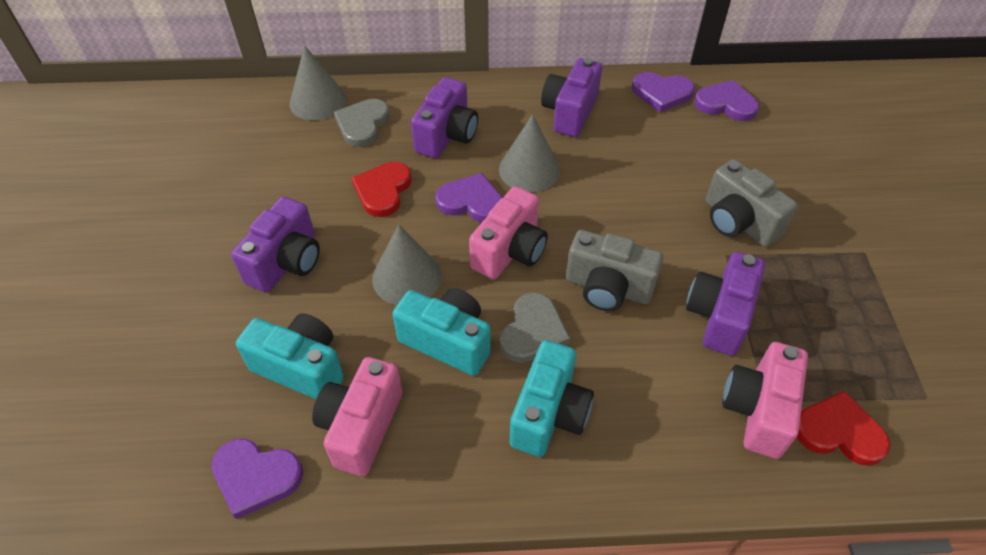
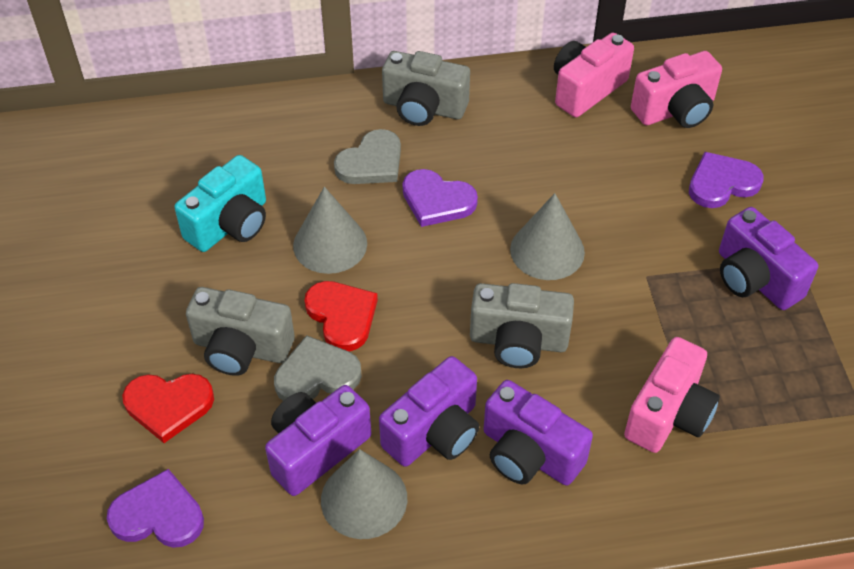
grey camera: 2 -> 3
purple heart: 4 -> 3
turquoise camera: 3 -> 1

